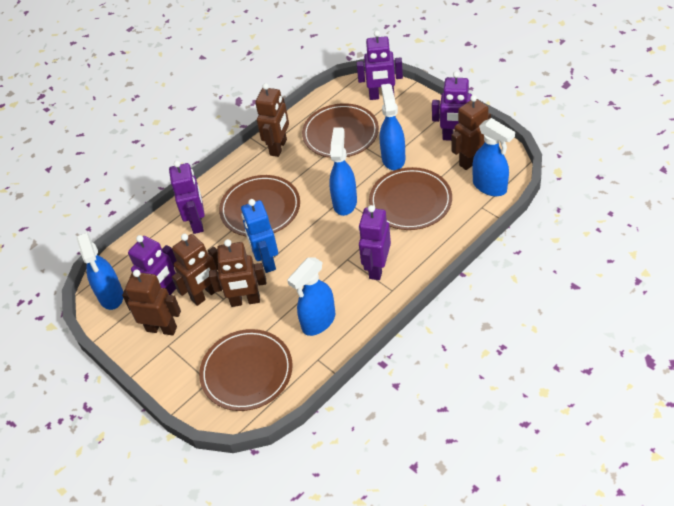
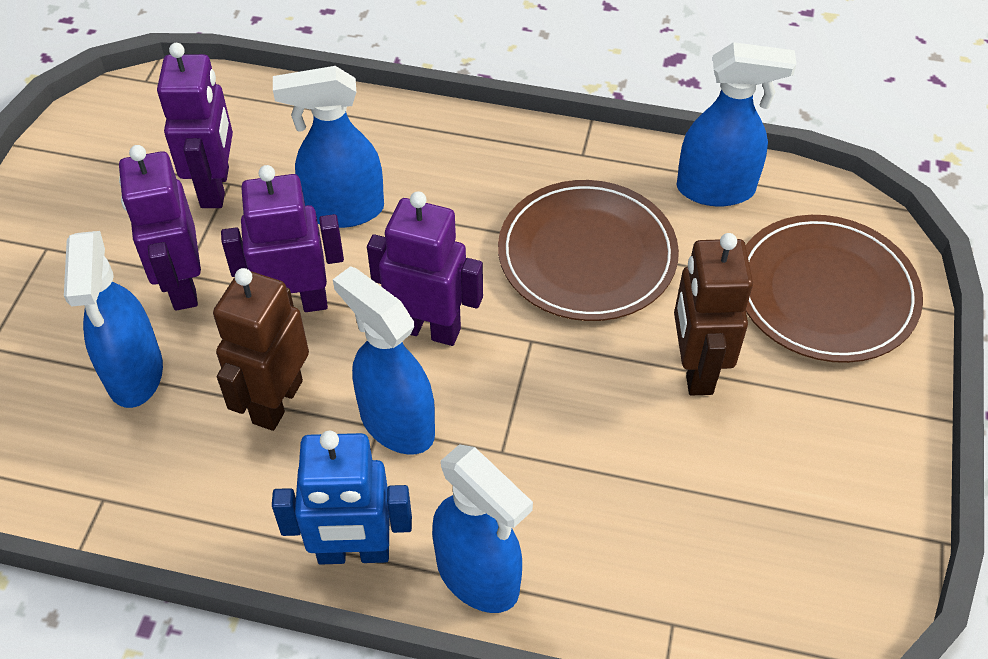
brown plate: 4 -> 2
brown robot: 5 -> 2
purple robot: 5 -> 4

